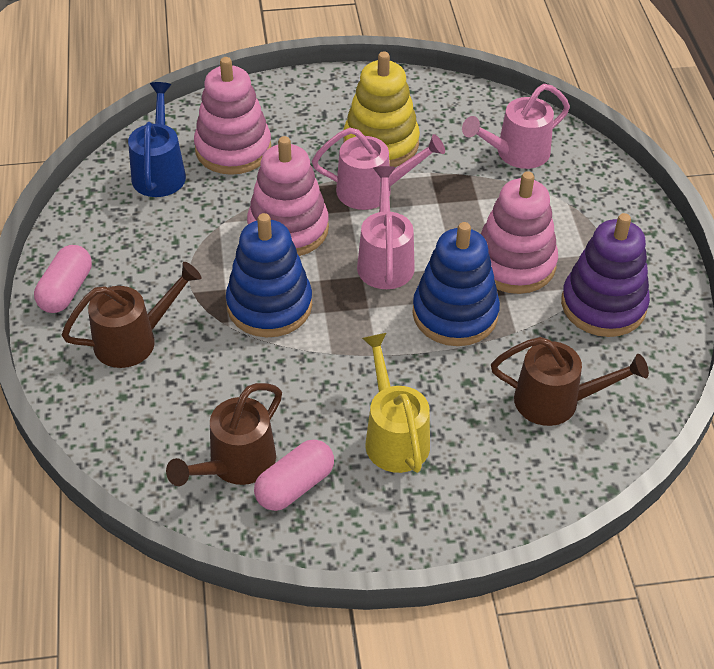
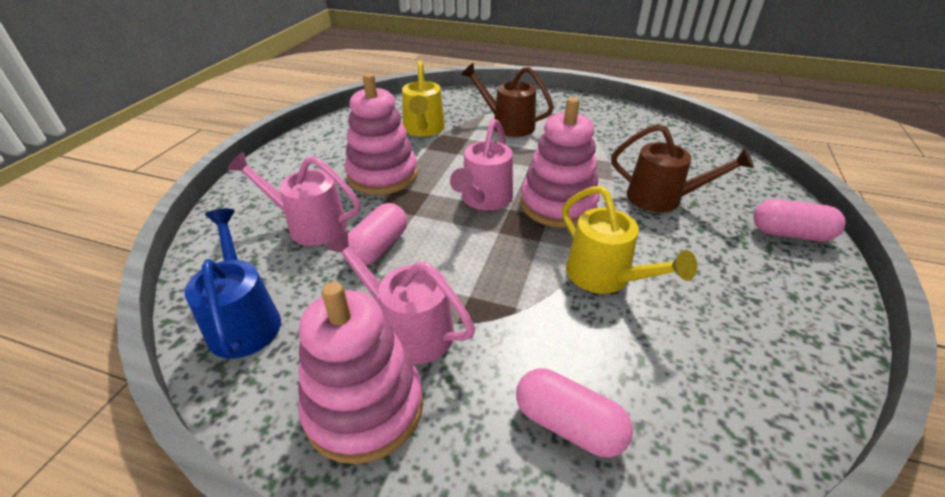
blue stacking toy: 2 -> 0
brown watering can: 3 -> 2
pink capsule: 2 -> 3
purple stacking toy: 1 -> 0
yellow stacking toy: 1 -> 0
yellow watering can: 1 -> 2

